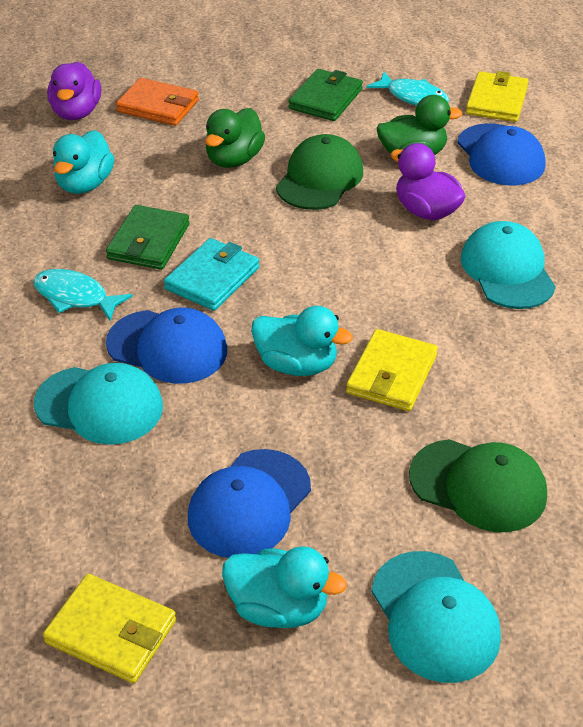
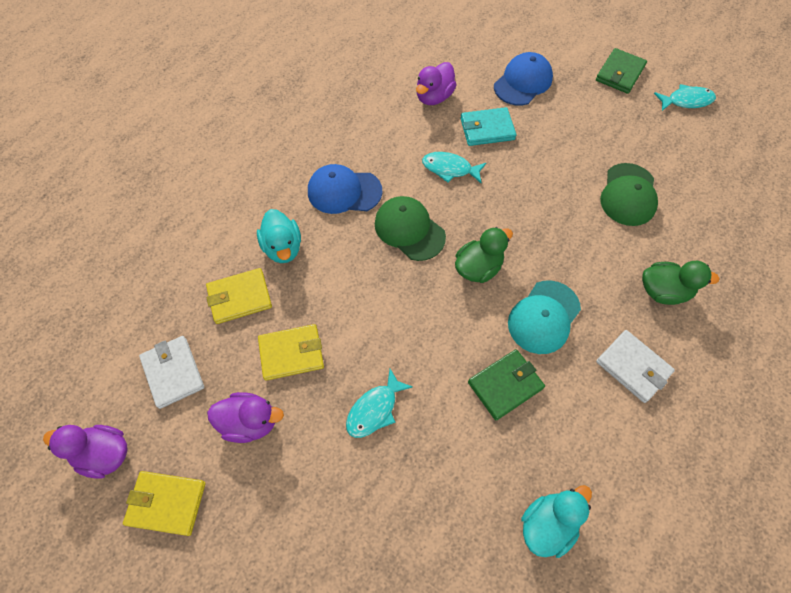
blue cap: 3 -> 2
orange wallet: 1 -> 0
purple duck: 2 -> 3
turquoise cap: 3 -> 1
turquoise duck: 3 -> 2
turquoise fish: 2 -> 3
white wallet: 0 -> 2

